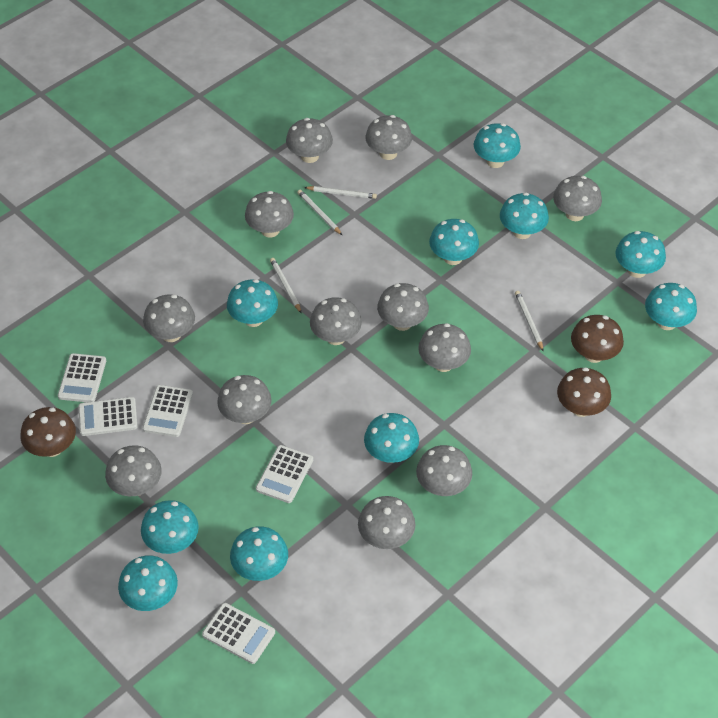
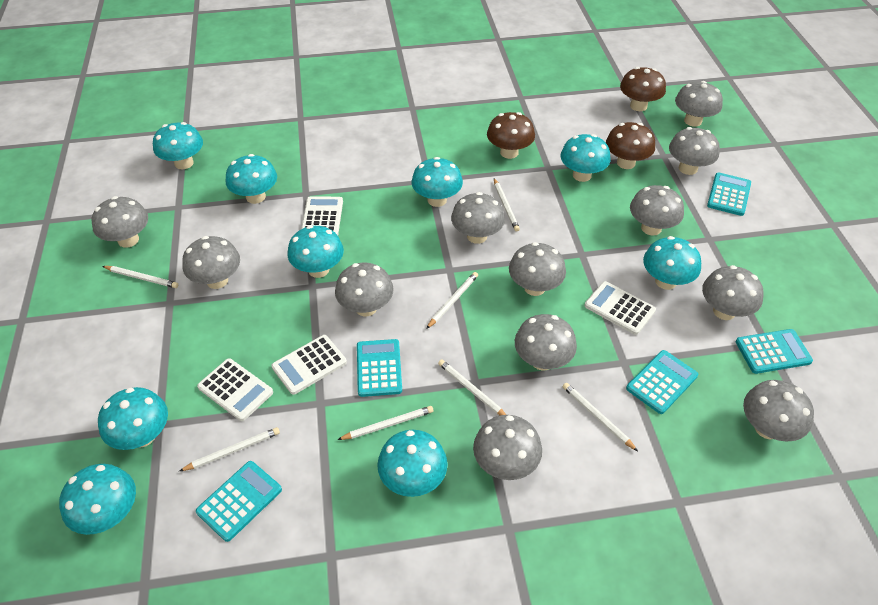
turquoise calculator: 0 -> 5
turquoise mushroom: 10 -> 9
white calculator: 5 -> 4
white pencil: 4 -> 7

